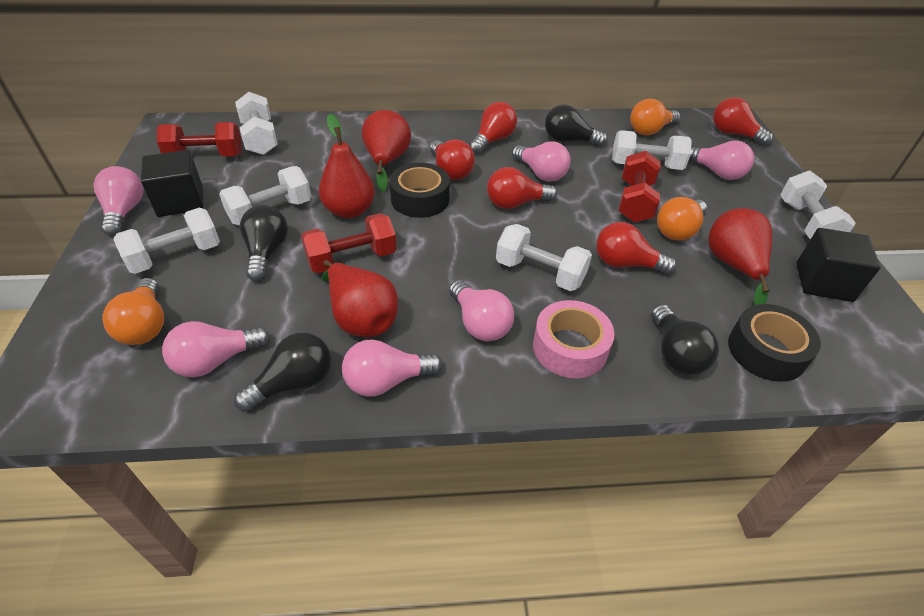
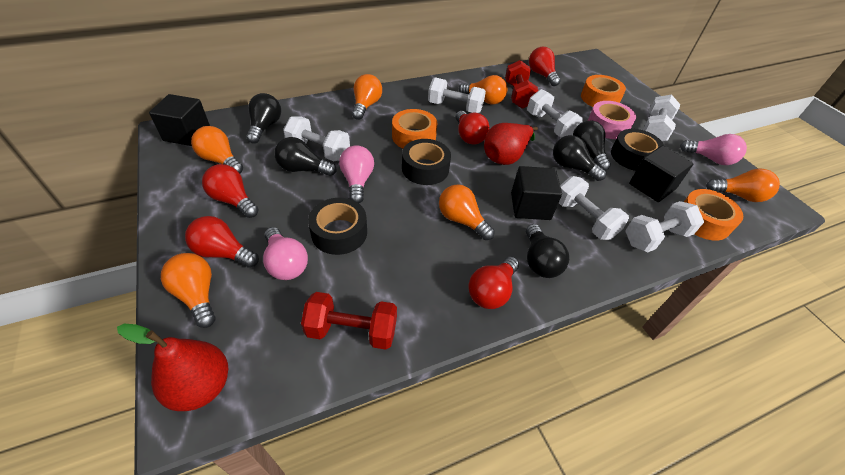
black cube: 2 -> 3
black light bulb: 4 -> 5
black tape: 2 -> 3
orange light bulb: 3 -> 6
orange tape: 0 -> 3
pink light bulb: 6 -> 3
red dumbbell: 3 -> 2
red pear: 4 -> 2

